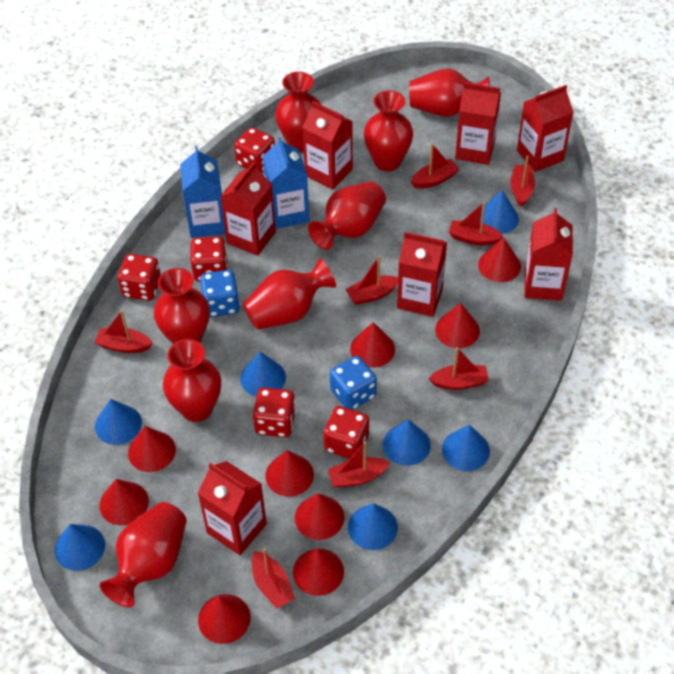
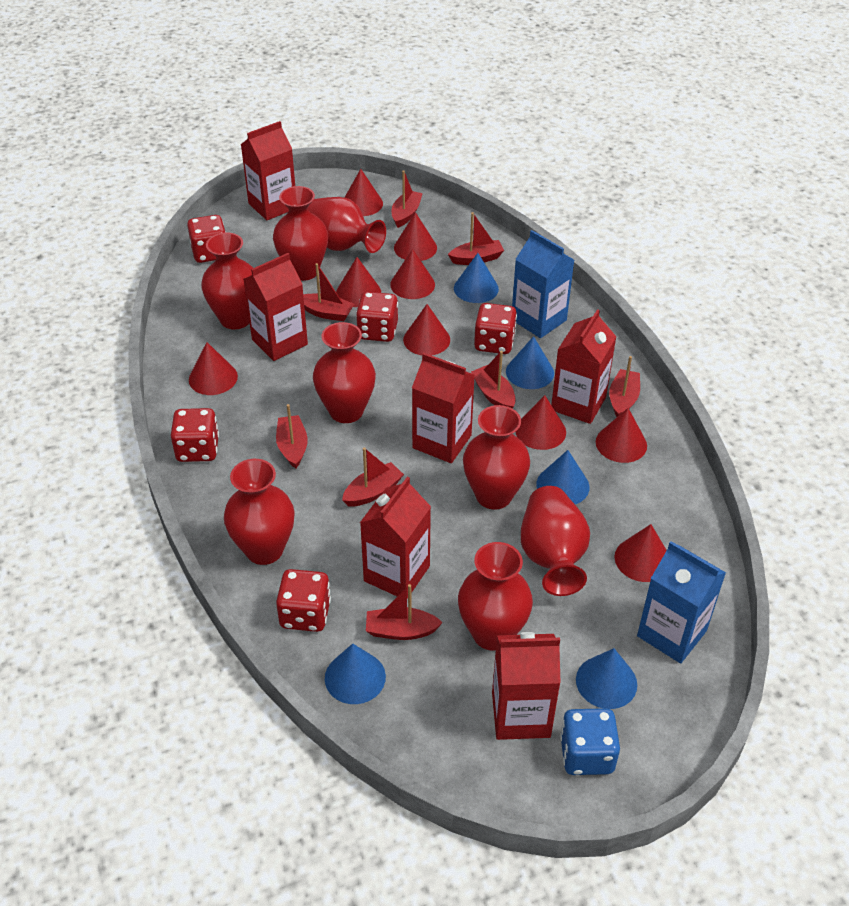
blue cone: 7 -> 5
blue dice: 2 -> 1
red carton: 7 -> 6

